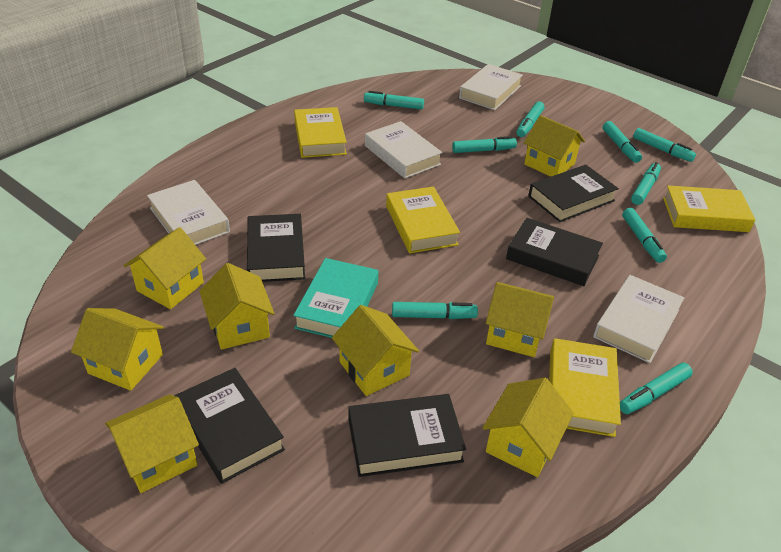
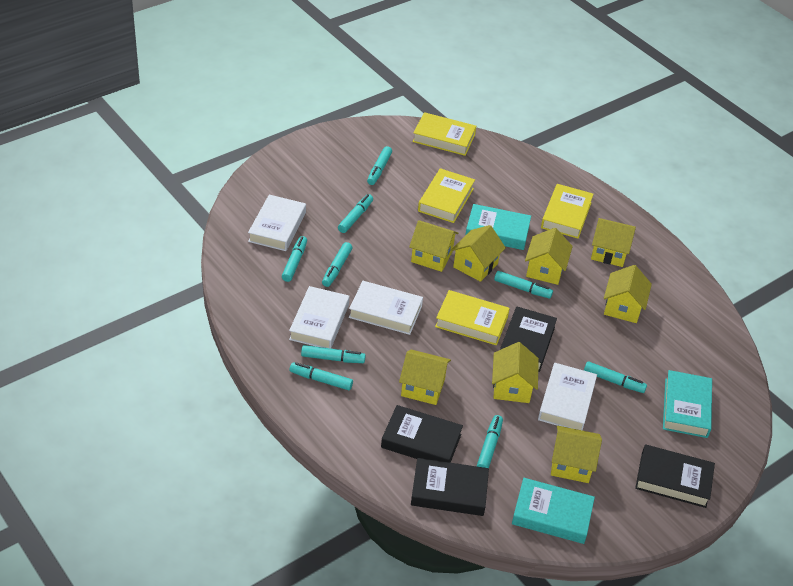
black book: 5 -> 4
turquoise book: 1 -> 3

